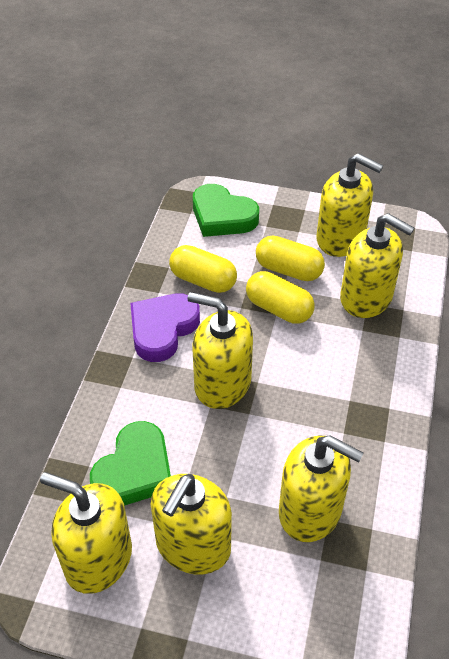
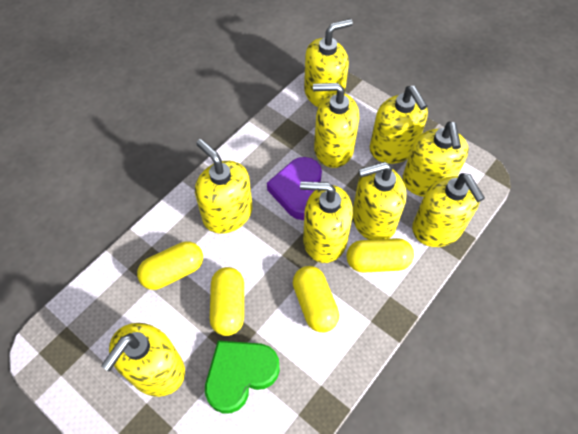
green heart: 2 -> 1
yellow capsule: 3 -> 4
yellow soap dispenser: 6 -> 9

